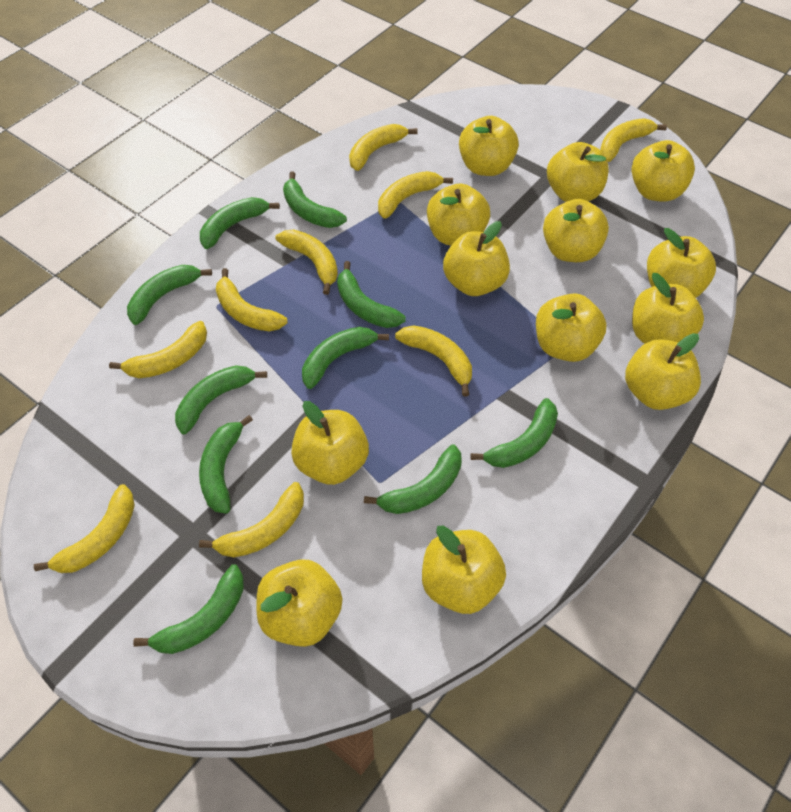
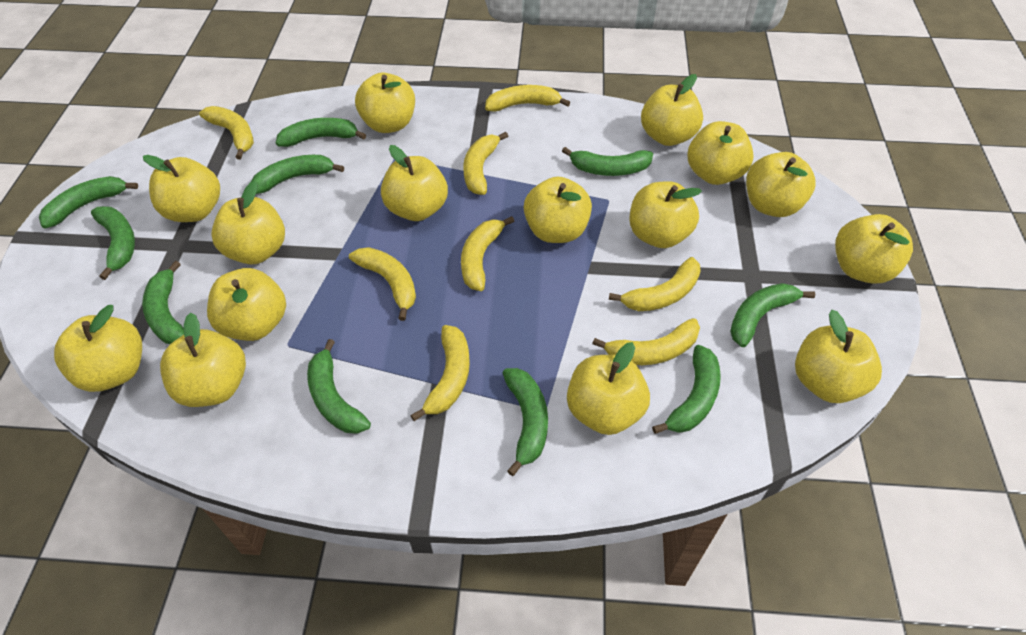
yellow apple: 13 -> 15
yellow banana: 9 -> 8

